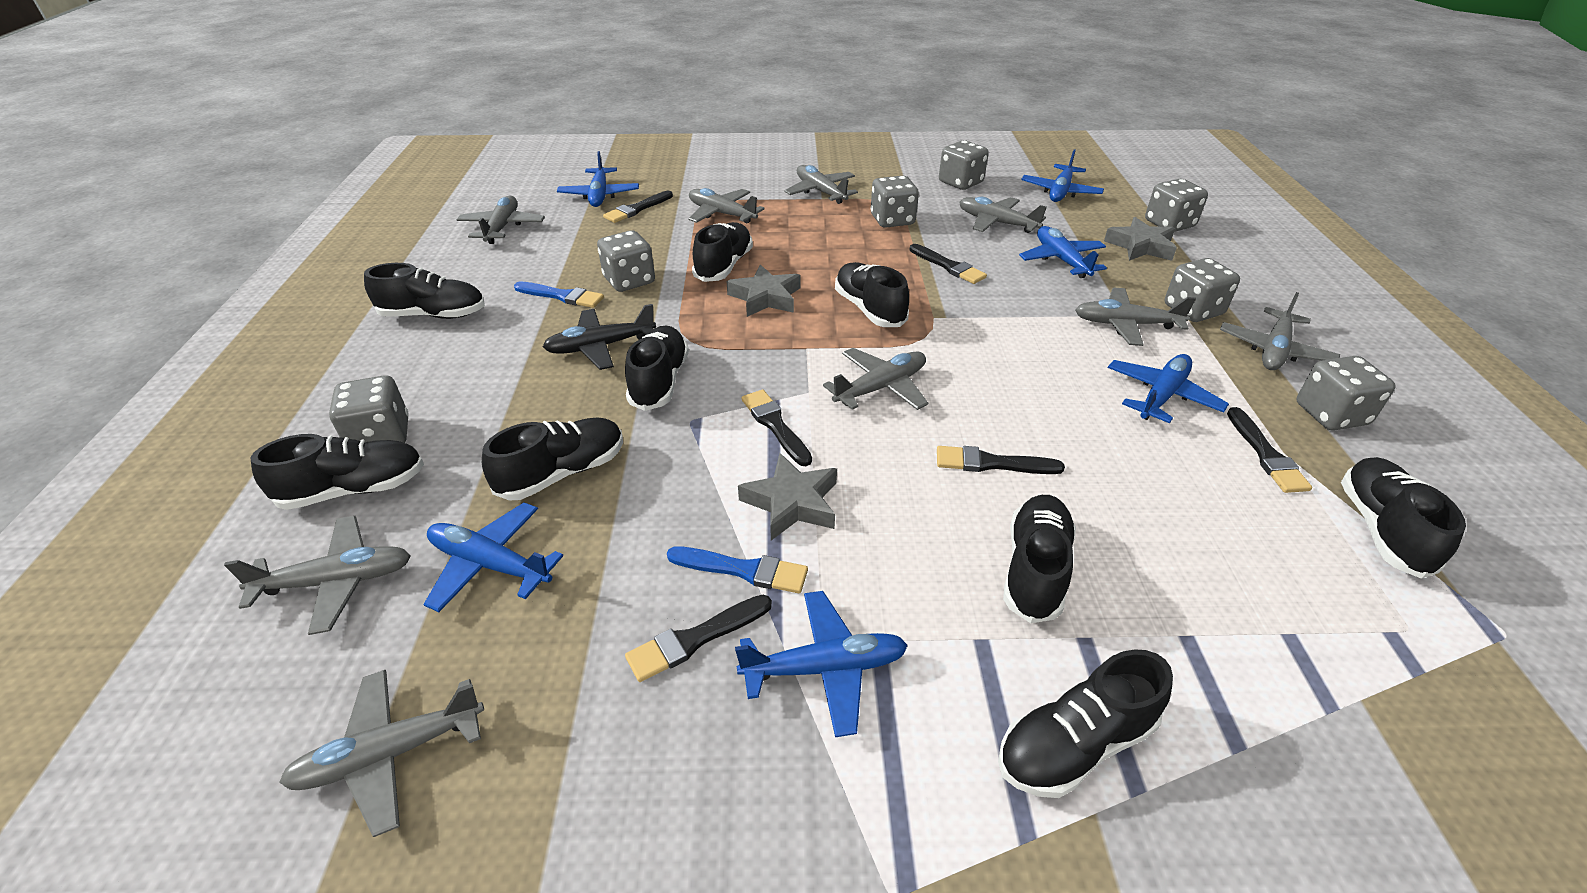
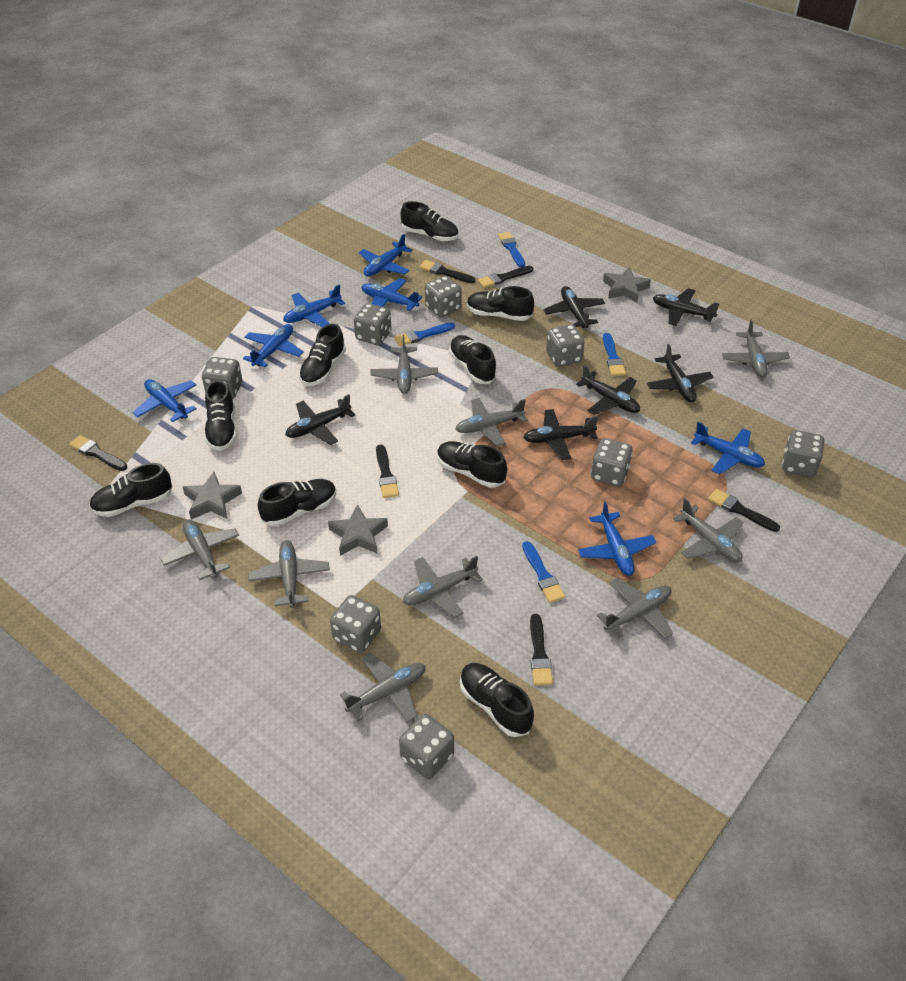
black plane: 1 -> 6
blue brush: 2 -> 4
blue plane: 6 -> 7
grey dice: 7 -> 8

